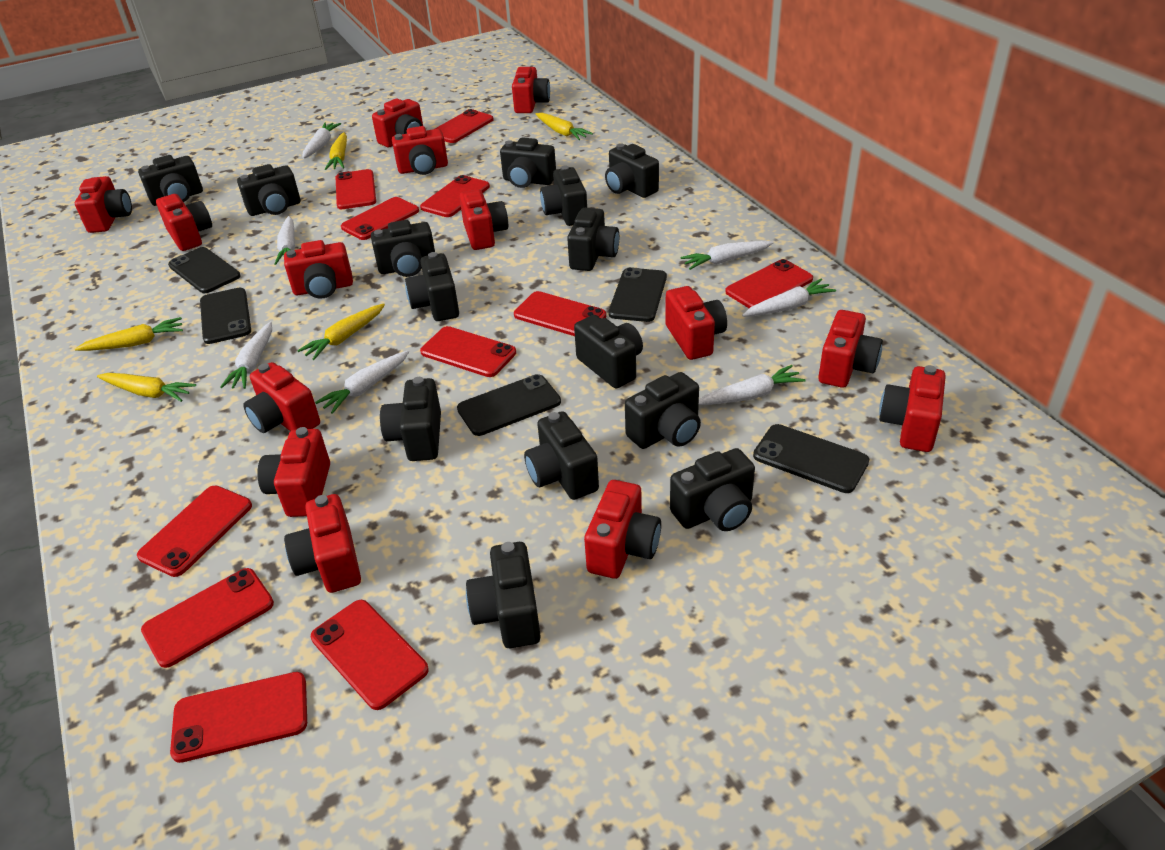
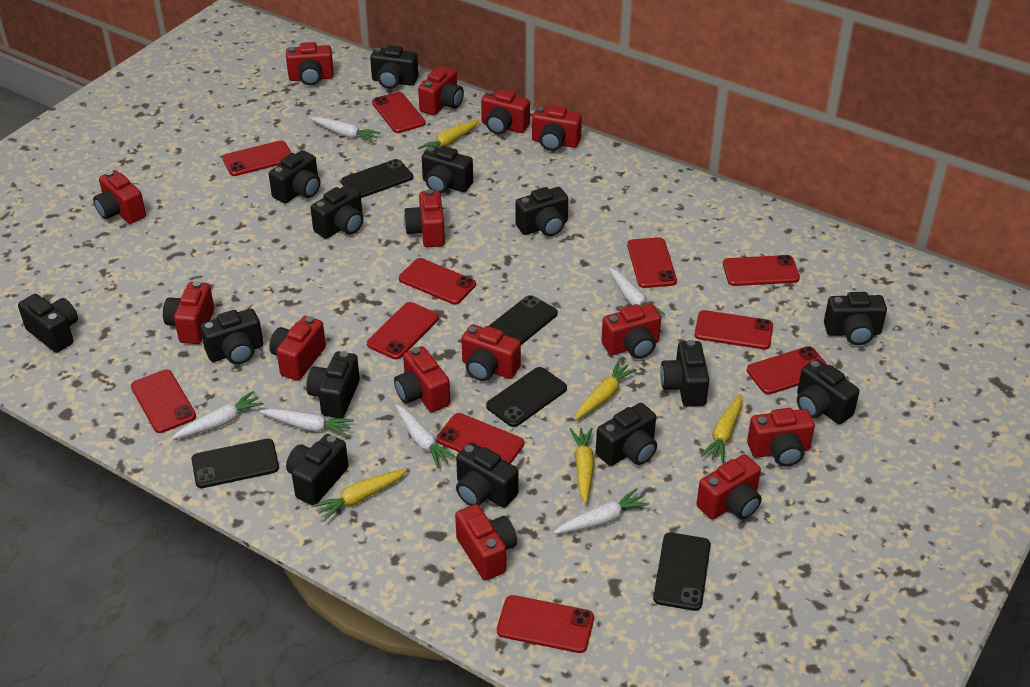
white carrot: 7 -> 6

